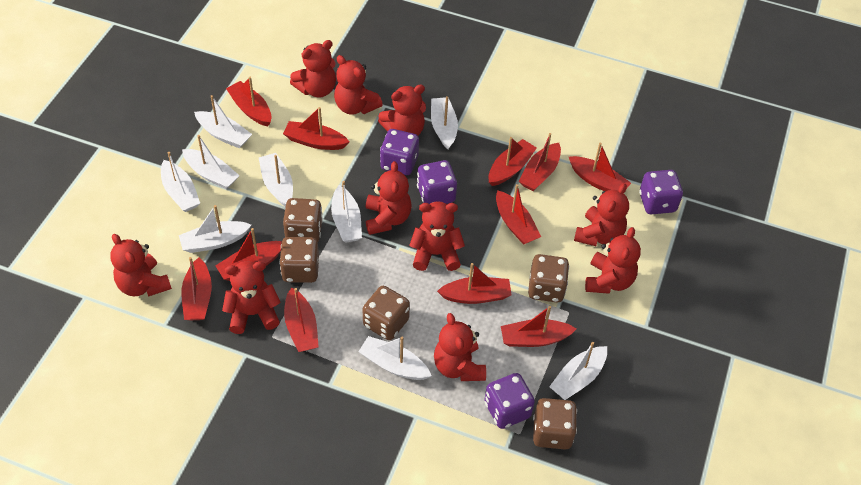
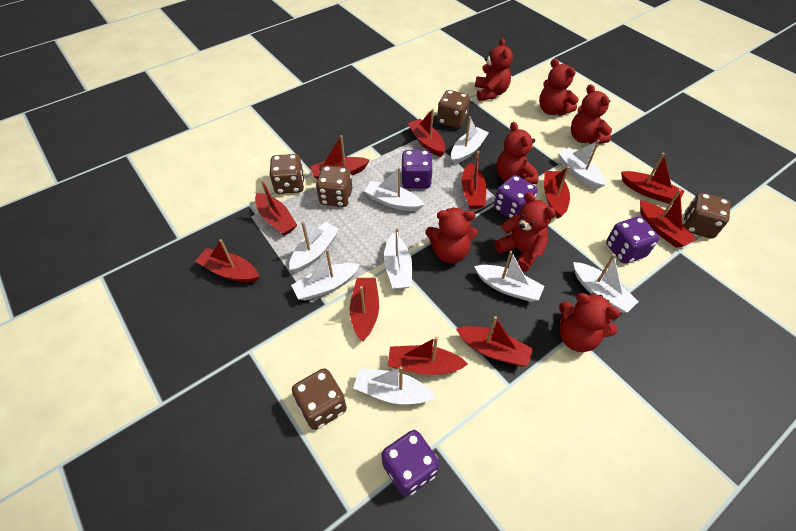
red teddy bear: 10 -> 7

